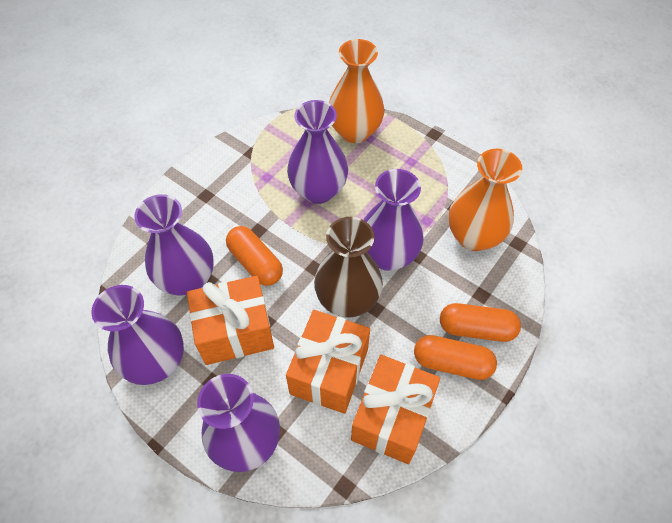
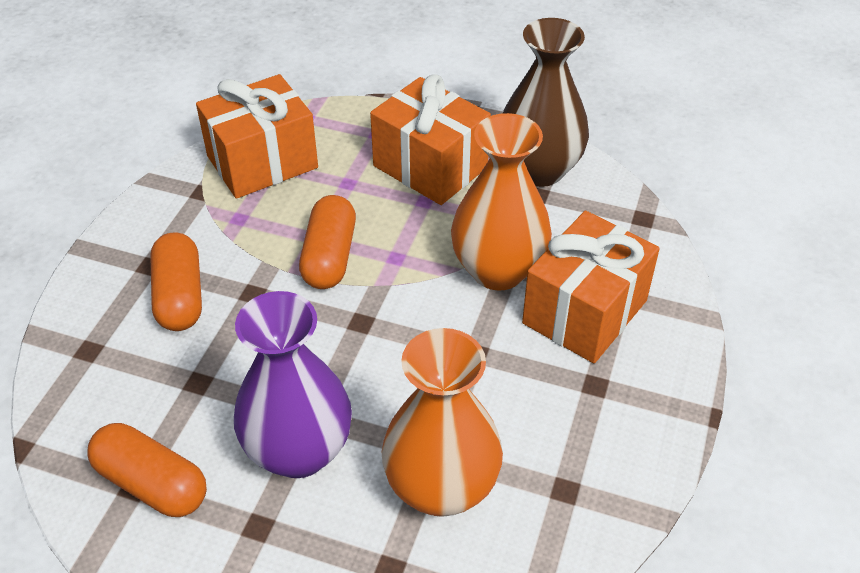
purple vase: 5 -> 1

